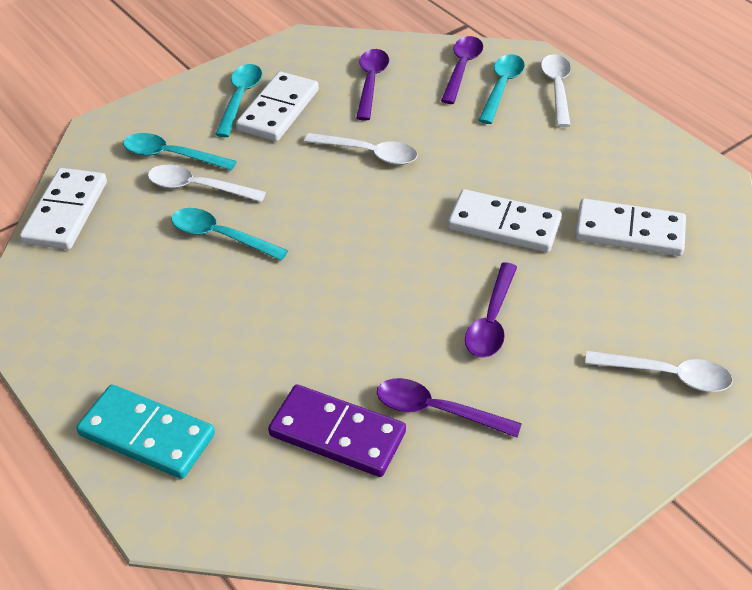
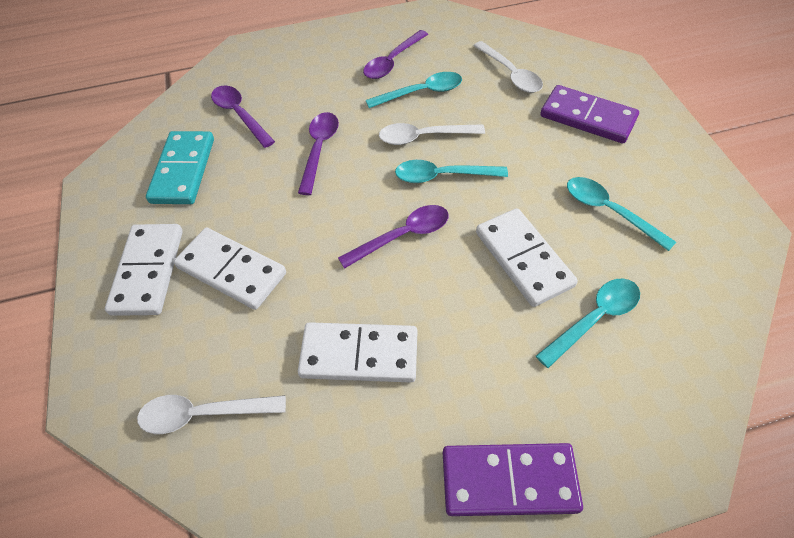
purple domino: 1 -> 2
white spoon: 4 -> 3

